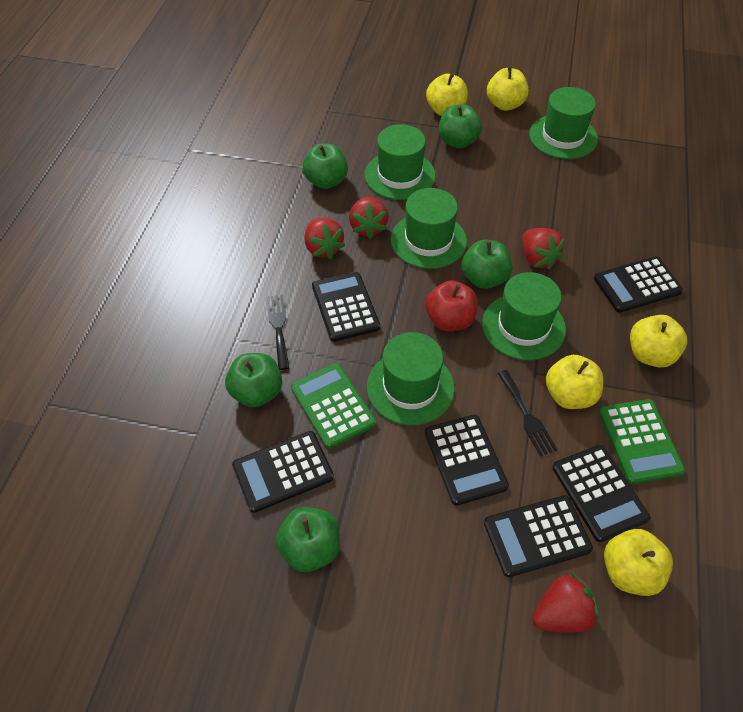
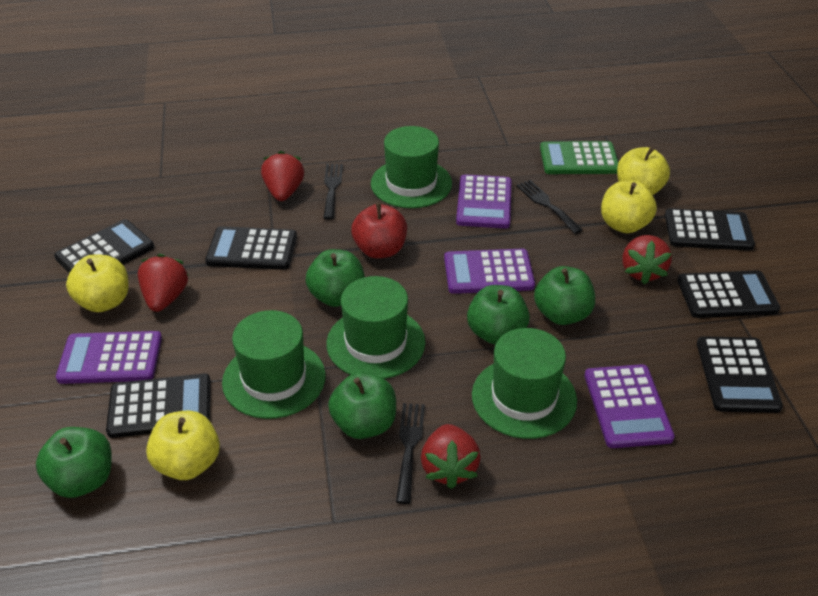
black fork: 2 -> 3
green calculator: 2 -> 1
green hat: 5 -> 4
purple calculator: 0 -> 4
yellow apple: 5 -> 4

